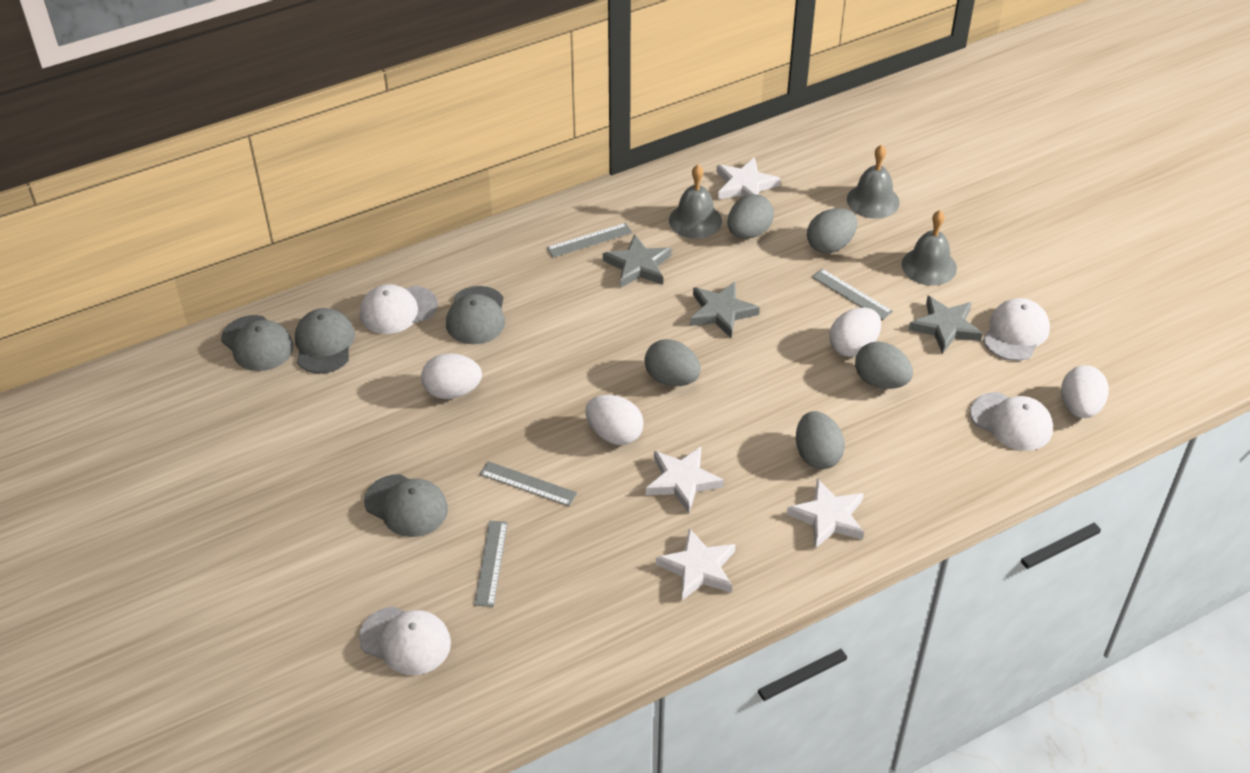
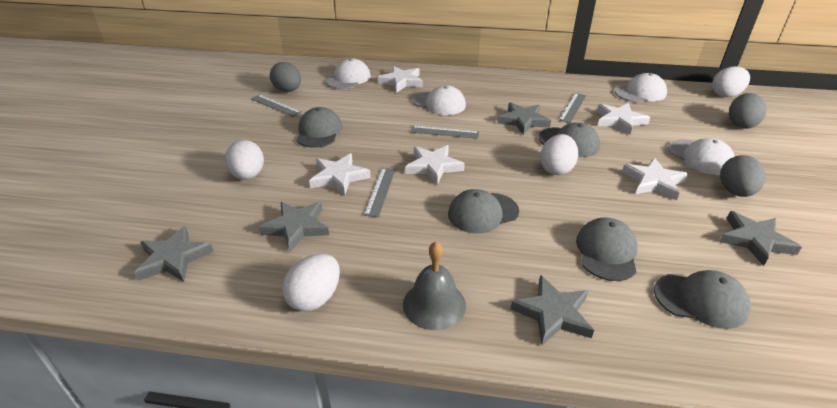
grey bell: 3 -> 1
grey cap: 4 -> 5
grey egg: 5 -> 3
grey star: 3 -> 5
white star: 4 -> 5

